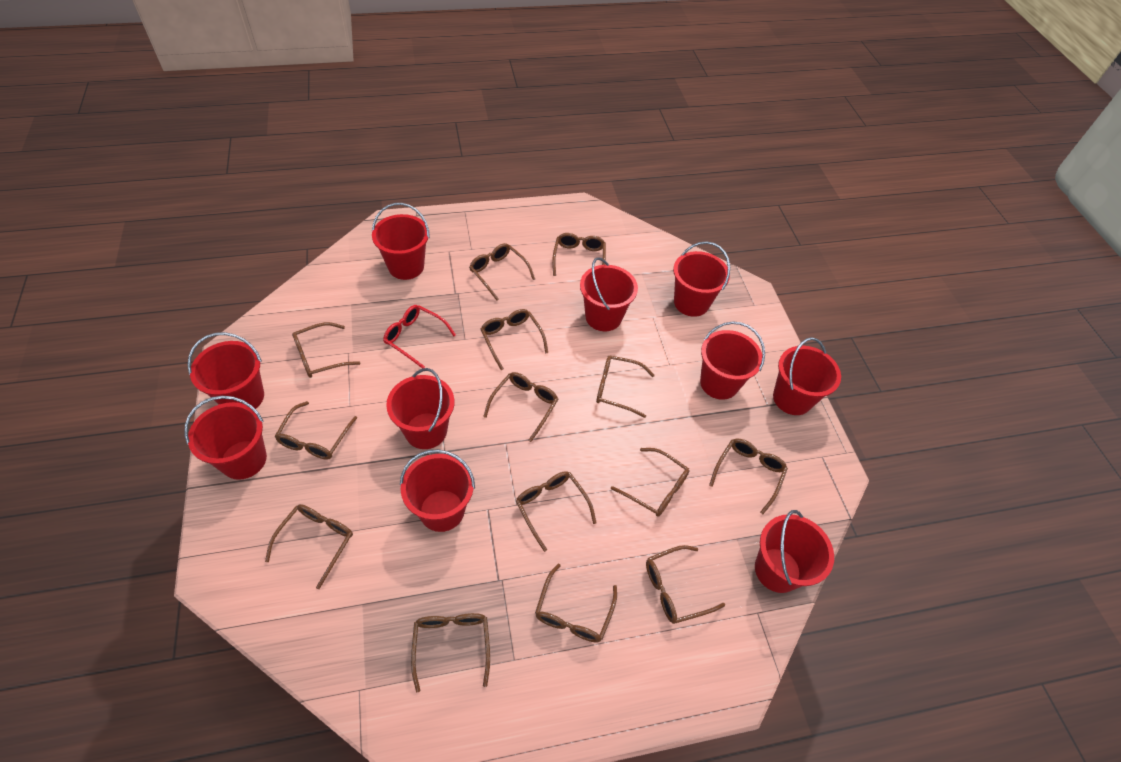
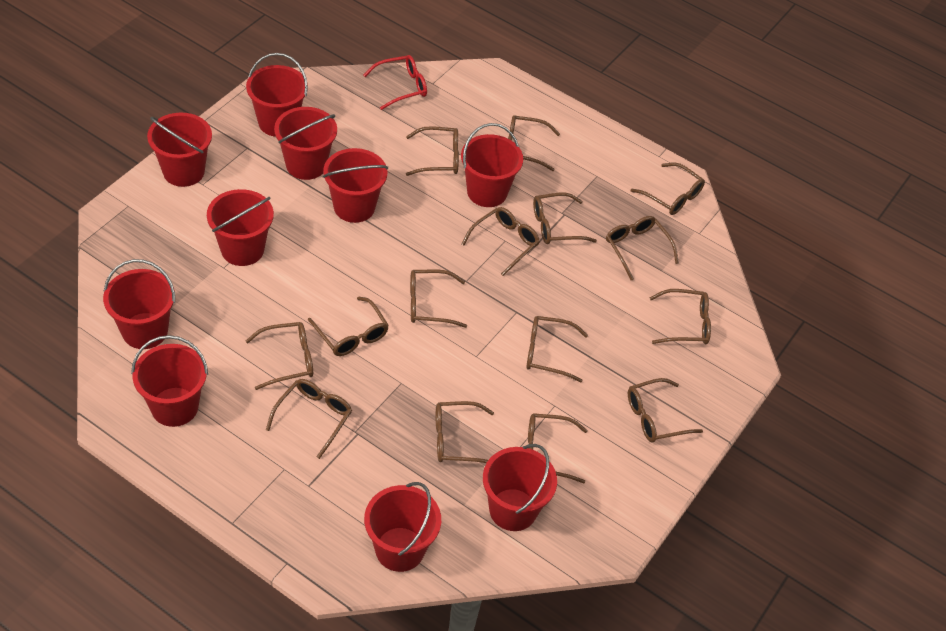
brown glasses: 14 -> 15

